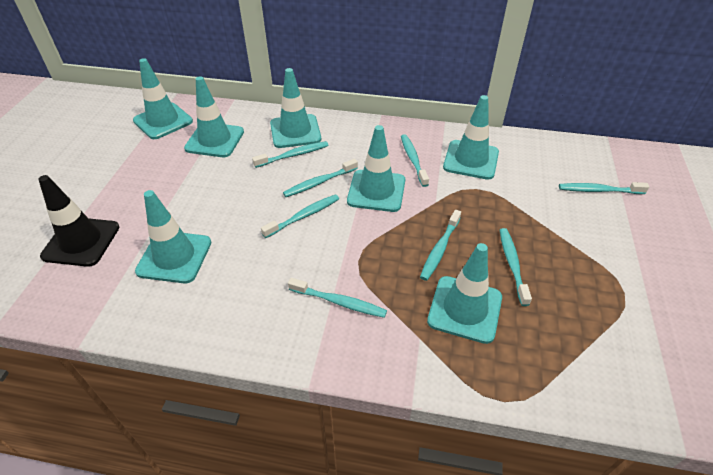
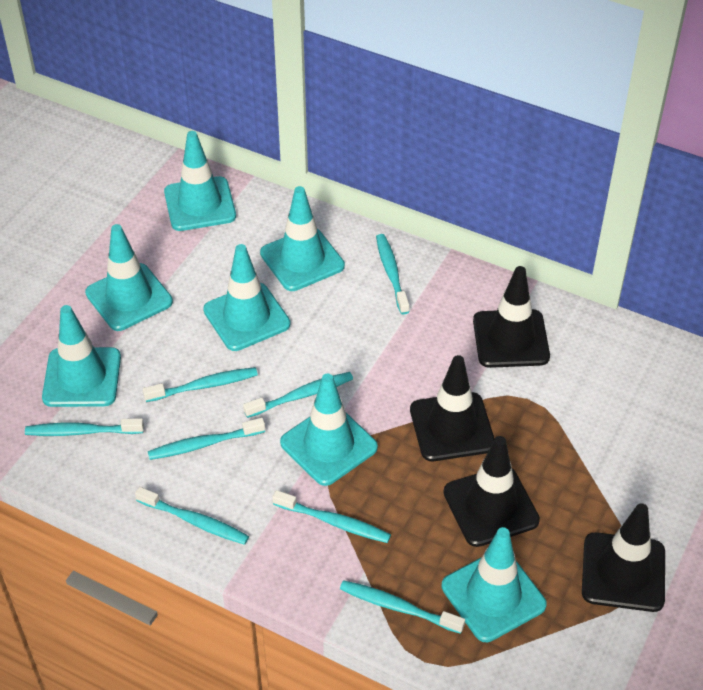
black traffic cone: 1 -> 4

